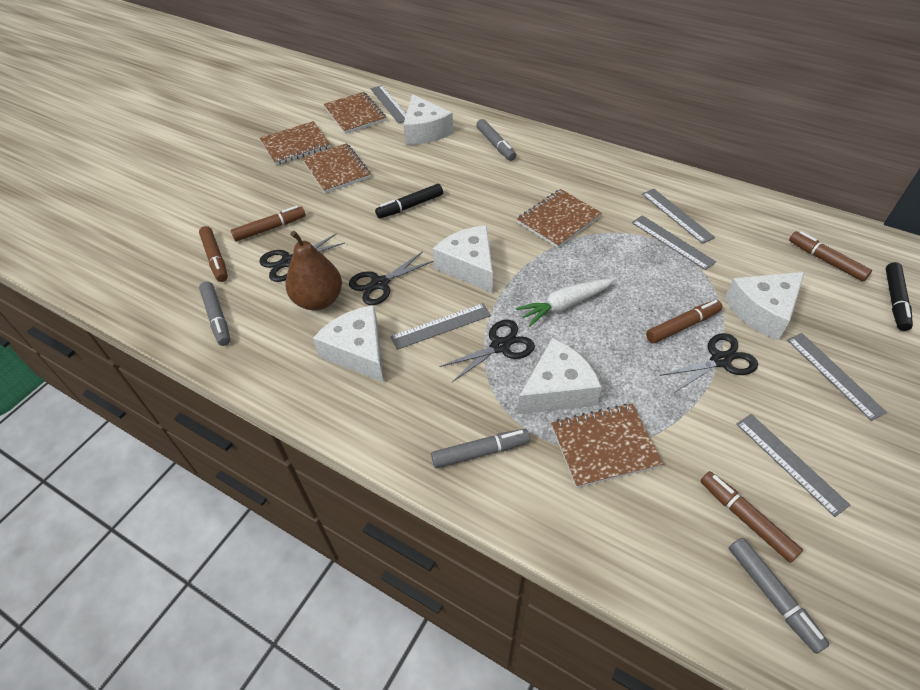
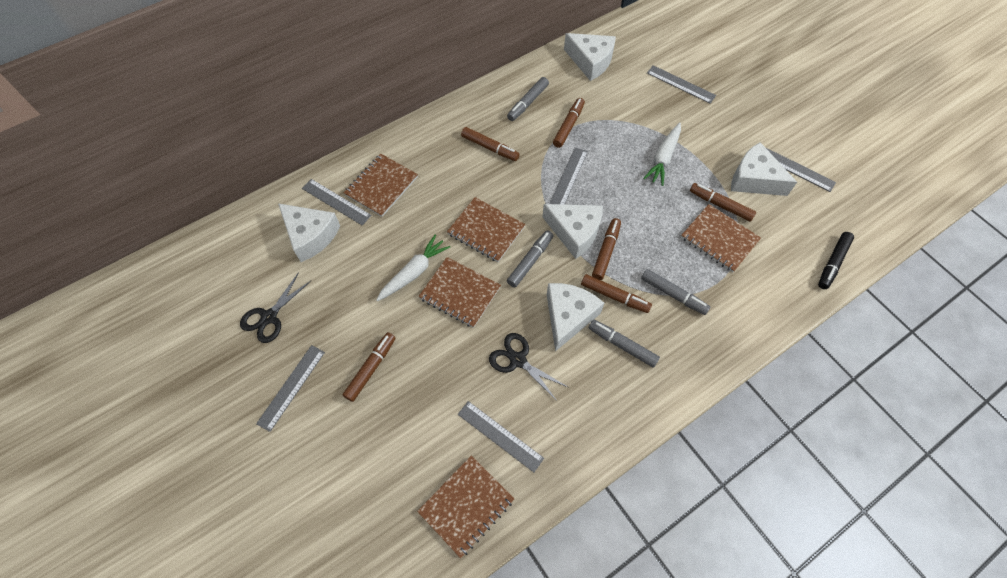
black marker: 2 -> 1
black scissors: 4 -> 2
brown marker: 5 -> 6
brown pear: 1 -> 0
white carrot: 1 -> 2

